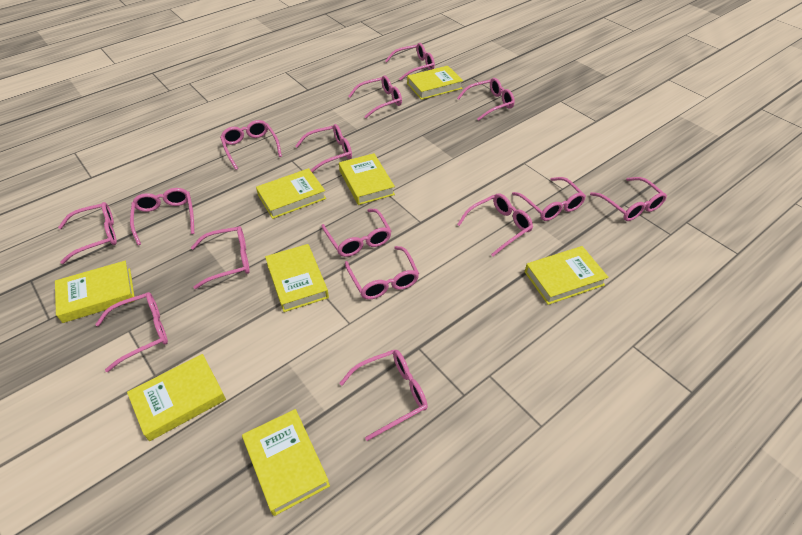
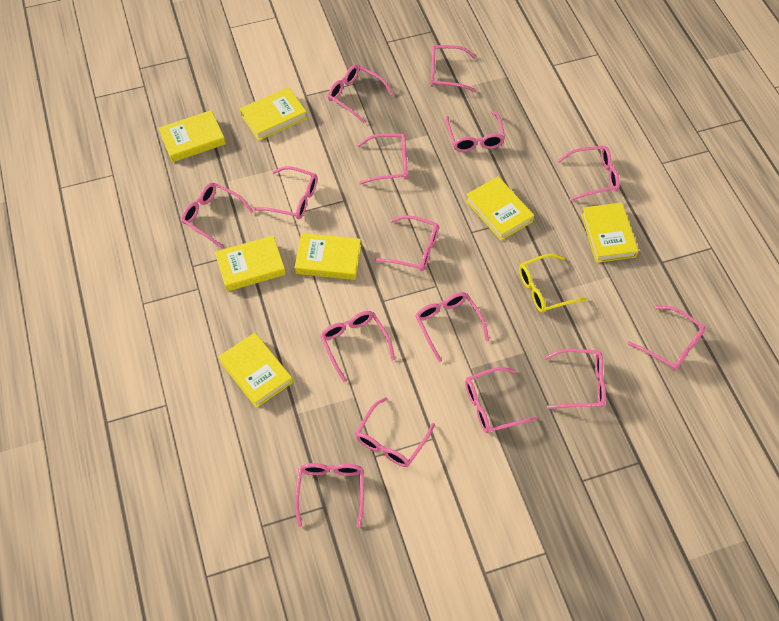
yellow book: 8 -> 7
yellow glasses: 0 -> 1

